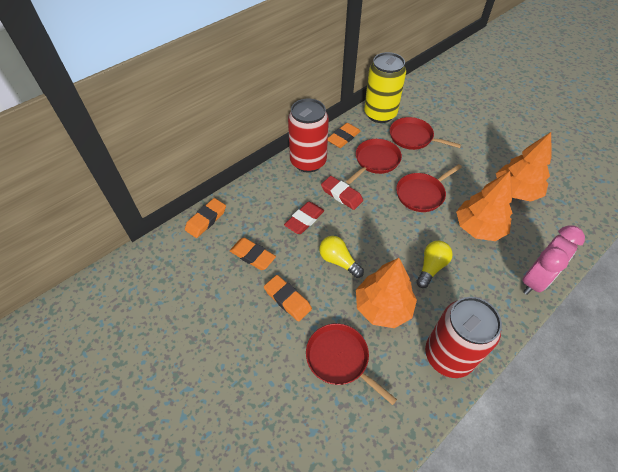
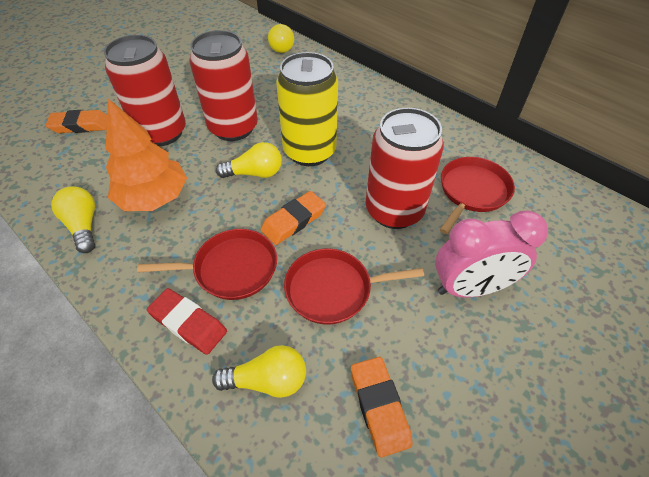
orange eraser: 4 -> 3
orange tree: 3 -> 1
red can: 2 -> 3
red eraser: 2 -> 1
red pan: 4 -> 3
yellow light bulb: 2 -> 4

